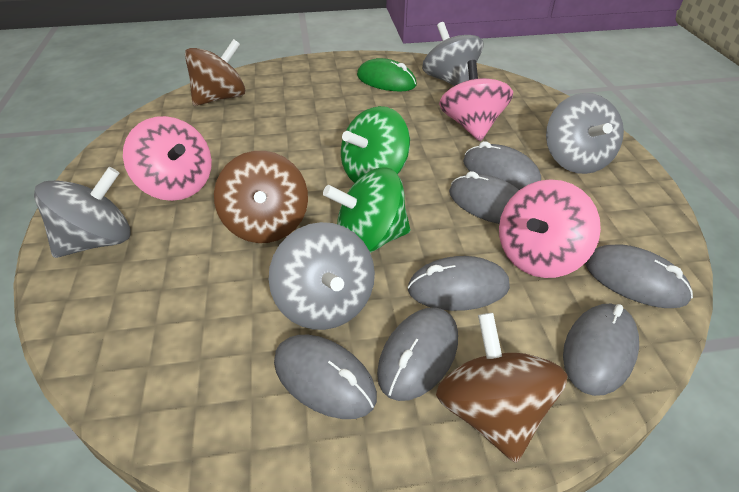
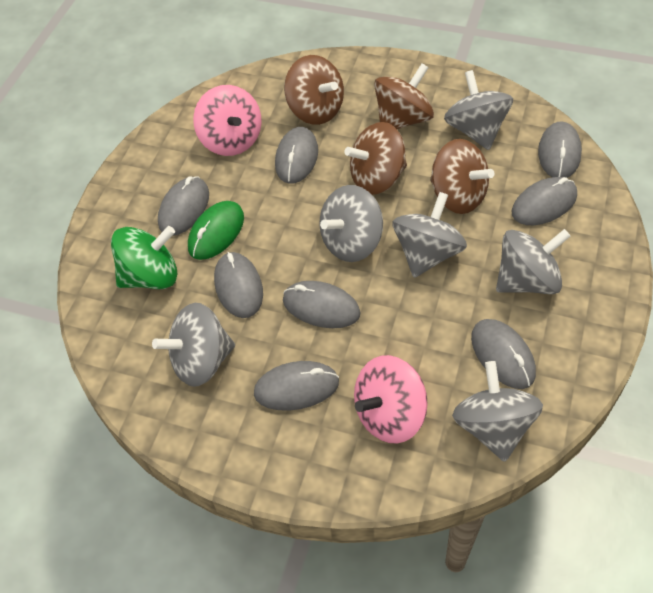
brown spinning top: 3 -> 4
green spinning top: 2 -> 1
grey mouse: 7 -> 8
grey spinning top: 4 -> 6
pink spinning top: 3 -> 2

